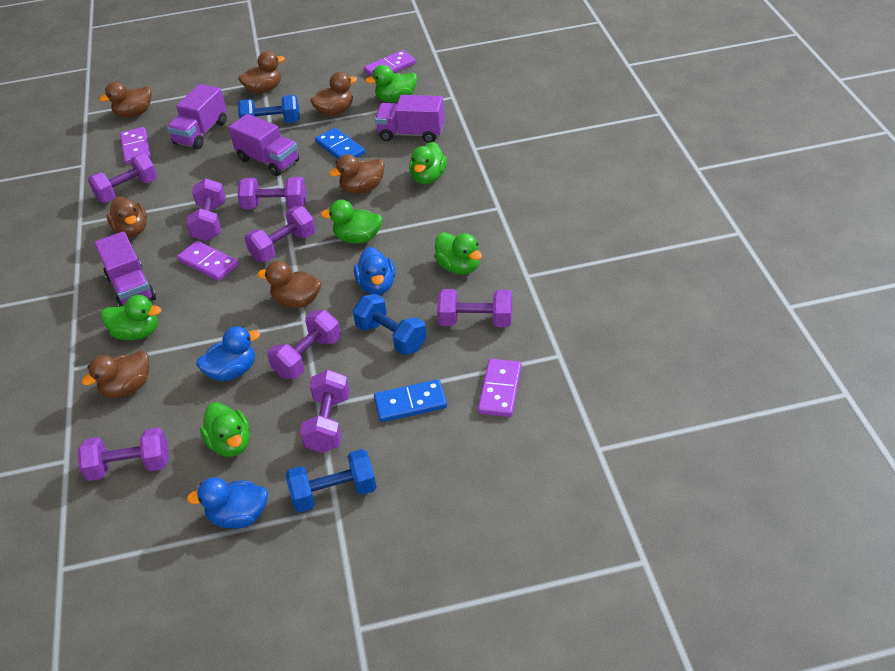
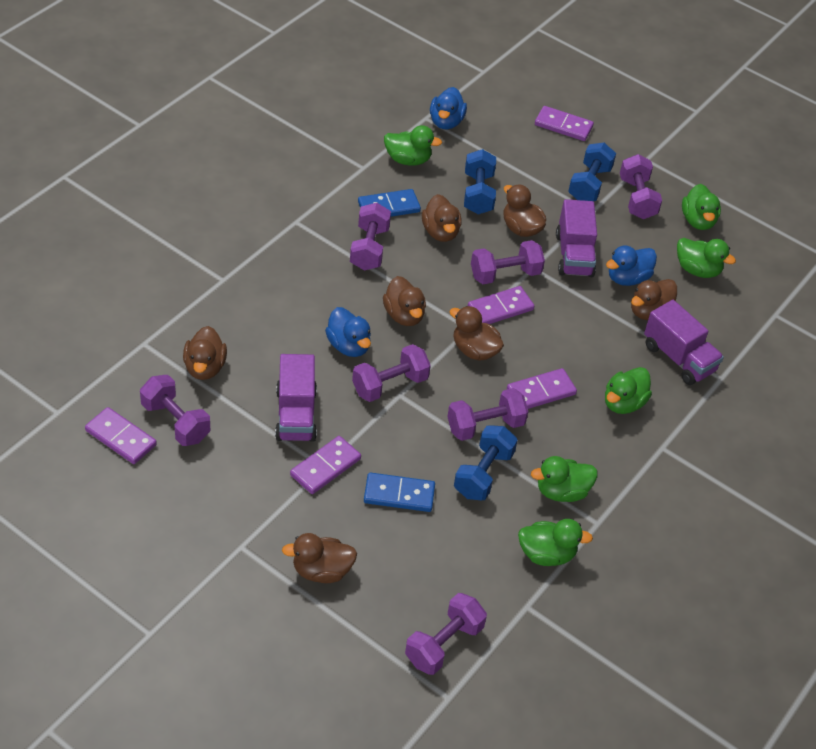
purple domino: 4 -> 5
purple dumbbell: 8 -> 7
purple truck: 4 -> 3

